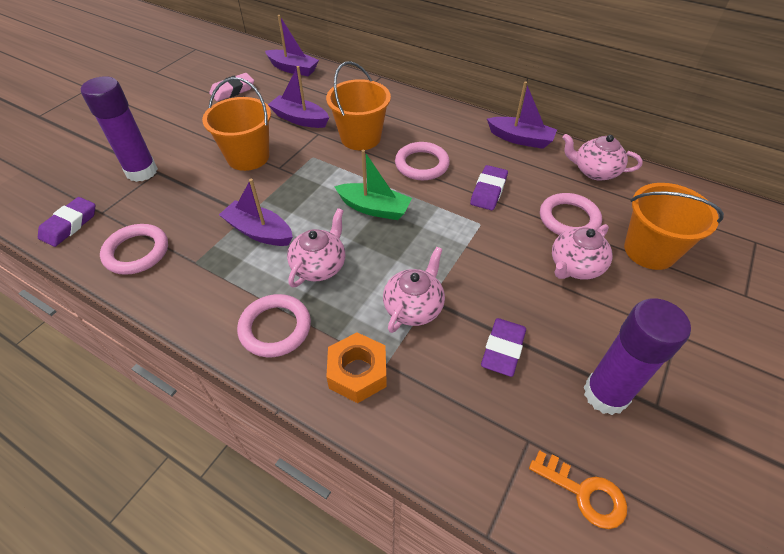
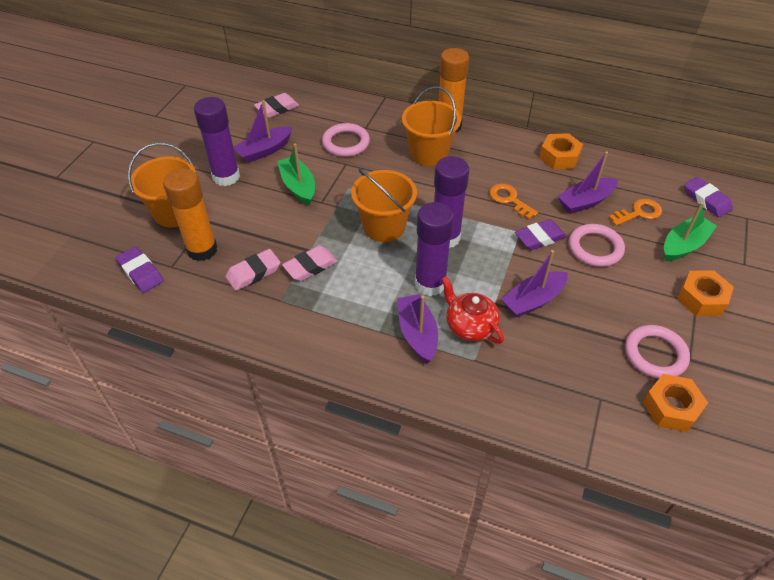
green boat: 1 -> 2
orange glue stick: 0 -> 2
orange key: 1 -> 2
orange nut: 1 -> 3
pink eraser: 1 -> 3
pink ring: 4 -> 3
pink teapot: 4 -> 0
purple glue stick: 2 -> 3
red teapot: 0 -> 1

